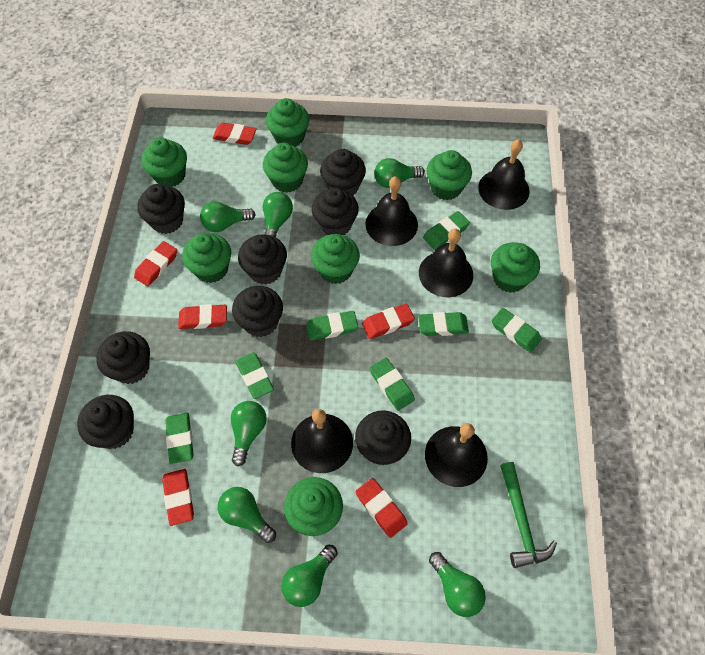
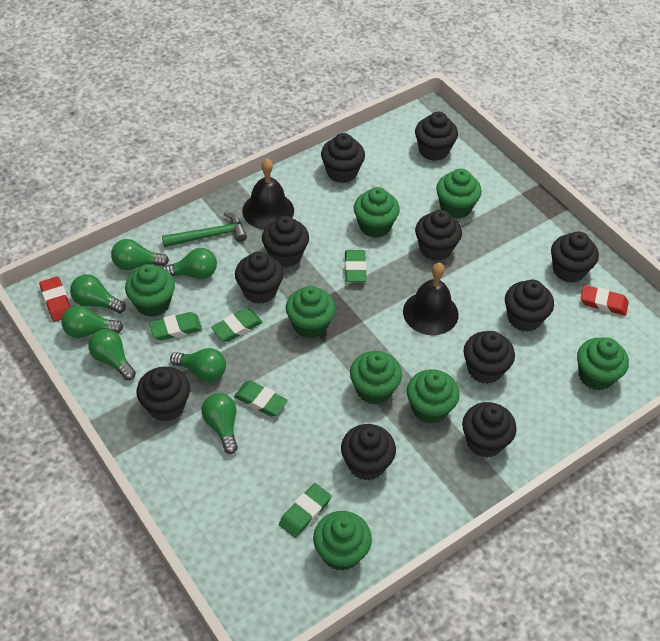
black bell: 5 -> 2
black cupcake: 8 -> 11
green eraser: 7 -> 5
red eraser: 6 -> 2

